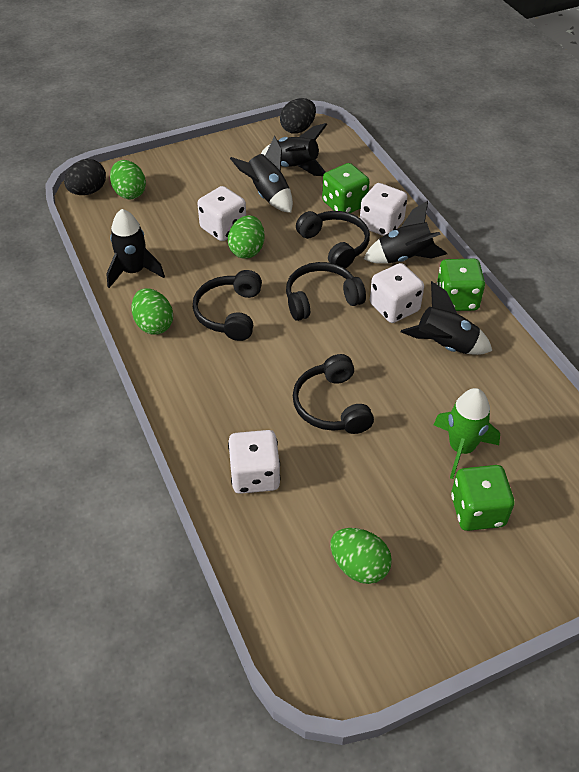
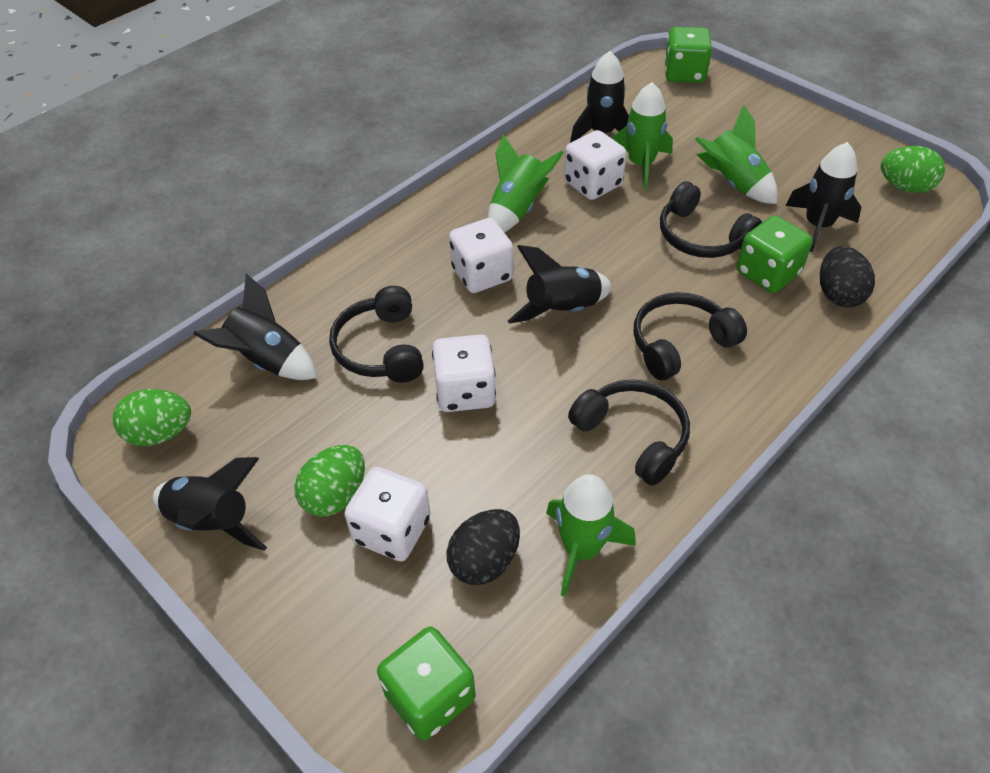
green egg: 4 -> 3
green rocket: 1 -> 4

